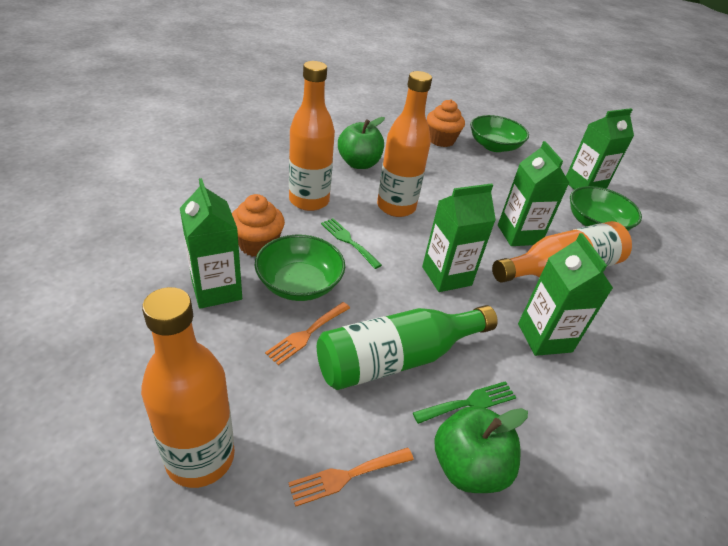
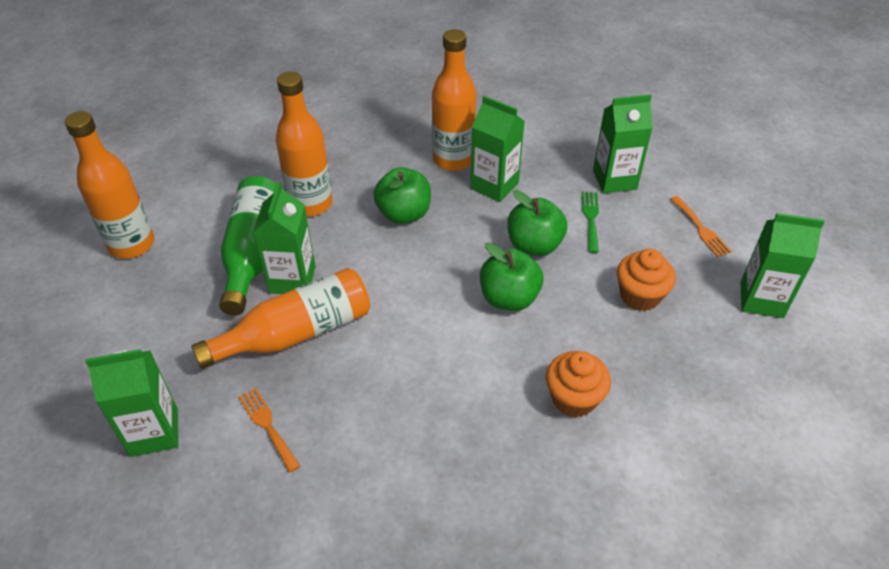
green apple: 2 -> 3
green bowl: 3 -> 0
green fork: 2 -> 1

